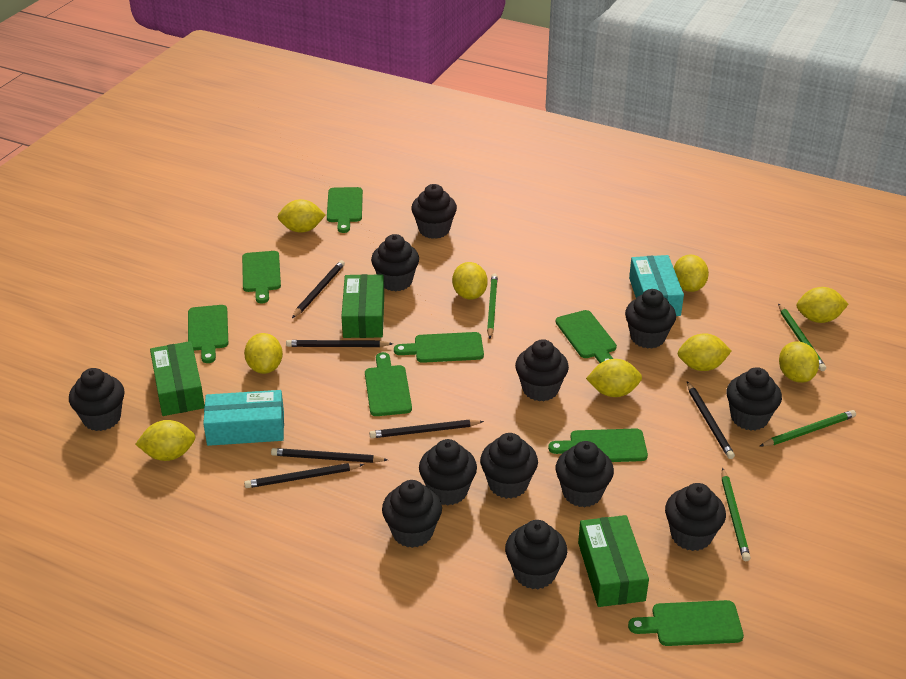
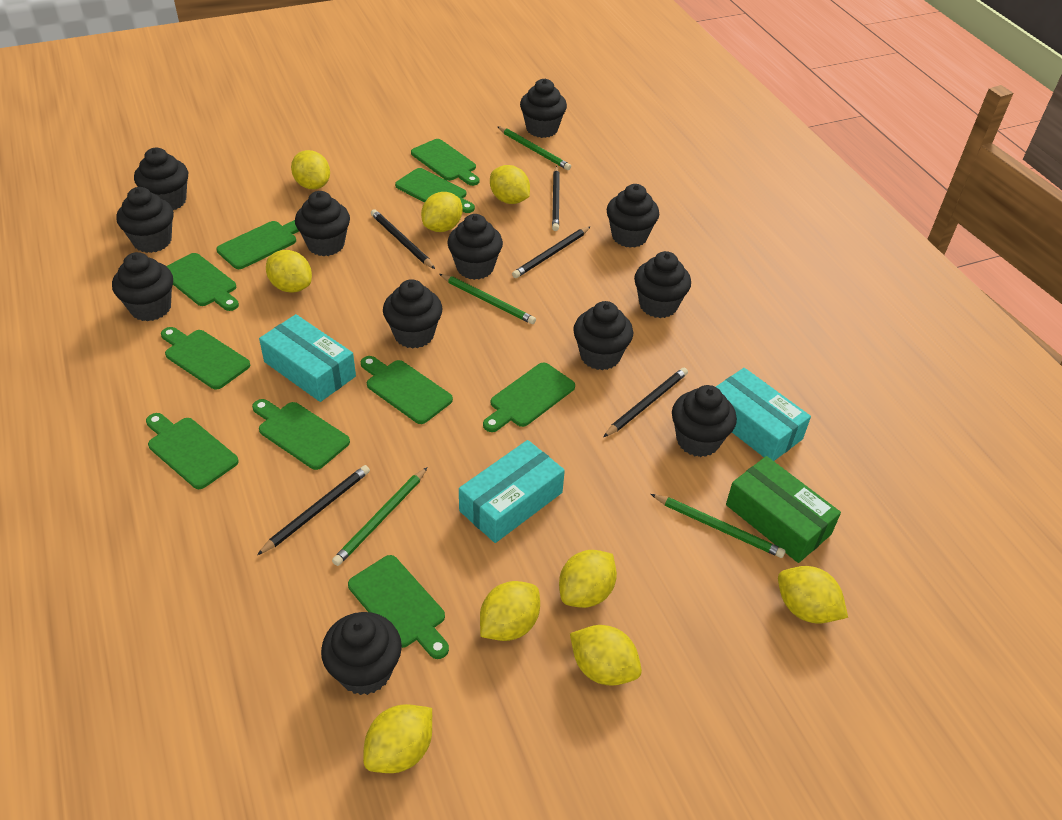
black pencil: 6 -> 5
green box: 3 -> 1
green cutting board: 8 -> 10
turquoise box: 2 -> 3

